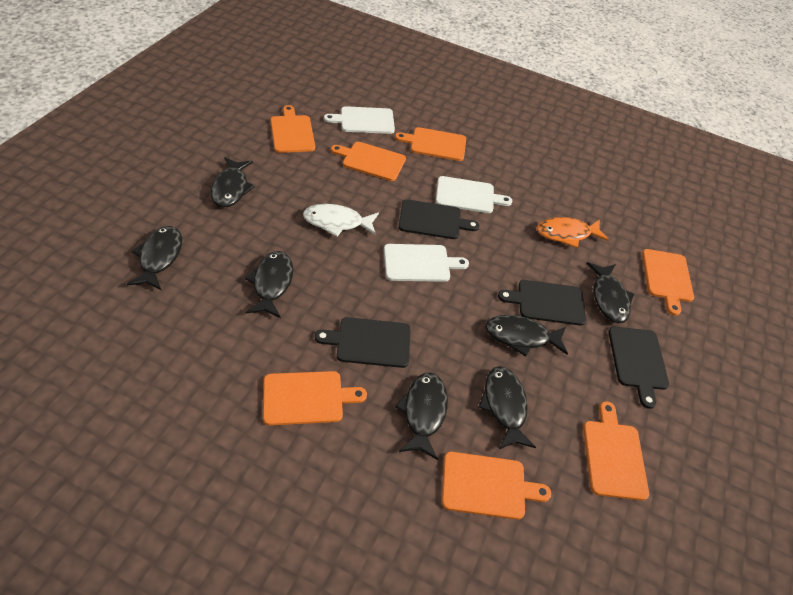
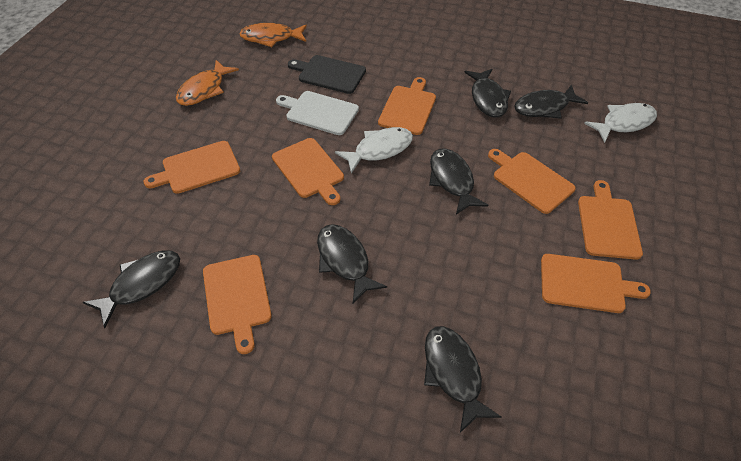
black cutting board: 4 -> 1
black fish: 7 -> 6
orange fish: 1 -> 2
white cutting board: 3 -> 1
white fish: 1 -> 2

